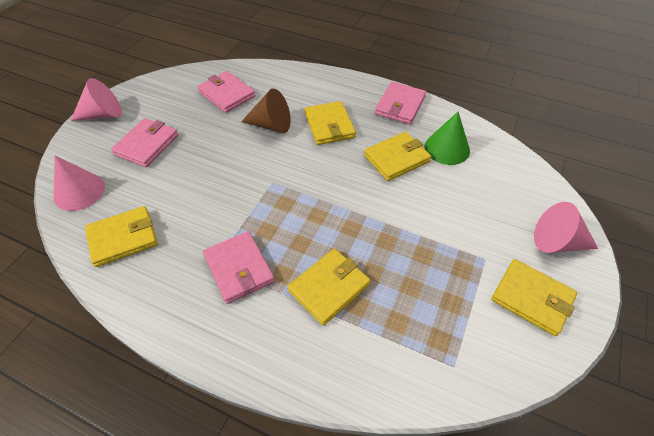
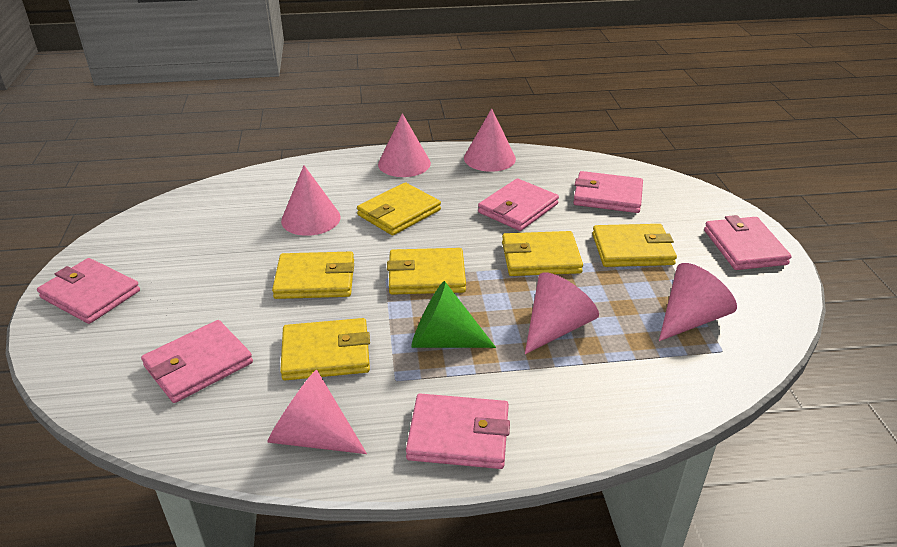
brown cone: 1 -> 0
pink cone: 3 -> 6
pink wallet: 4 -> 6
yellow wallet: 5 -> 6

